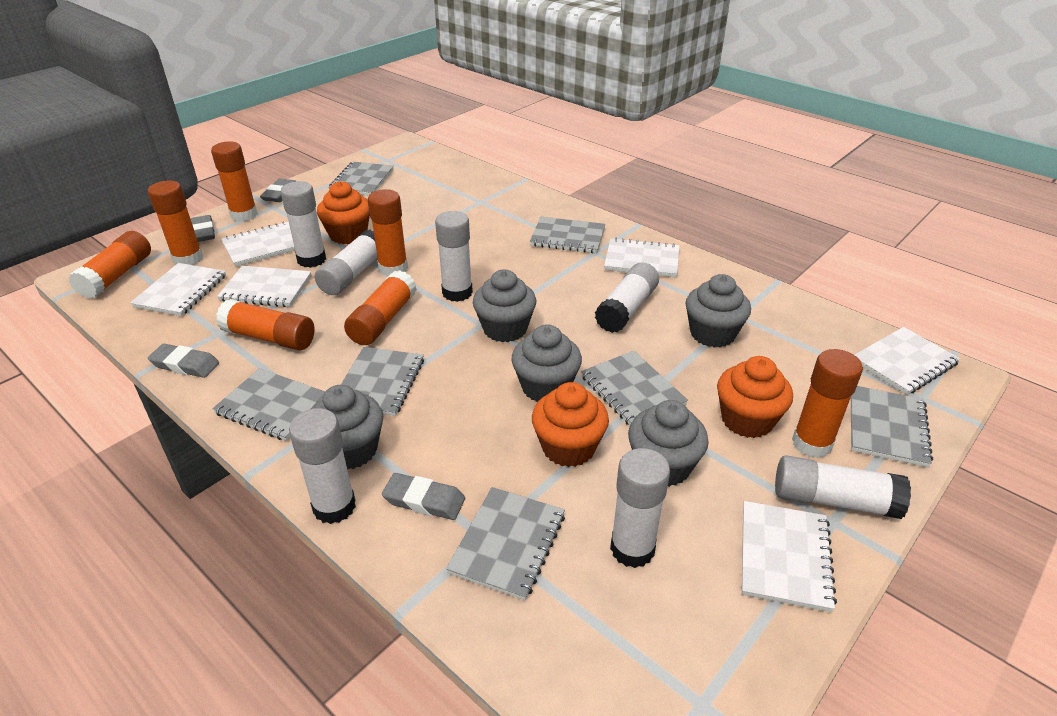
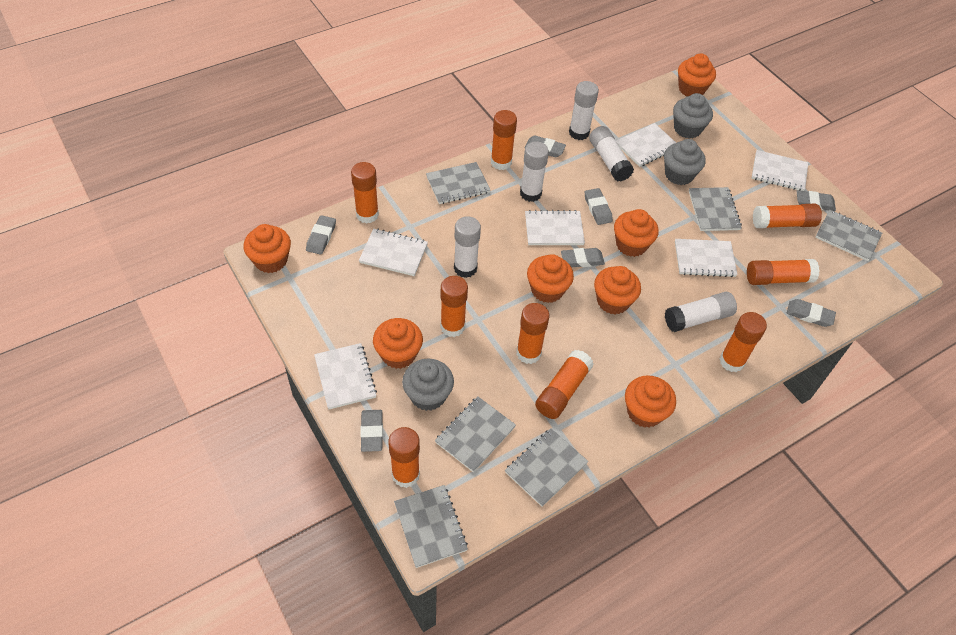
grey cupcake: 5 -> 3
grey eraser: 4 -> 7
grey notebook: 7 -> 6
orange cupcake: 3 -> 7
orange glue stick: 7 -> 9
white glue stick: 7 -> 5

